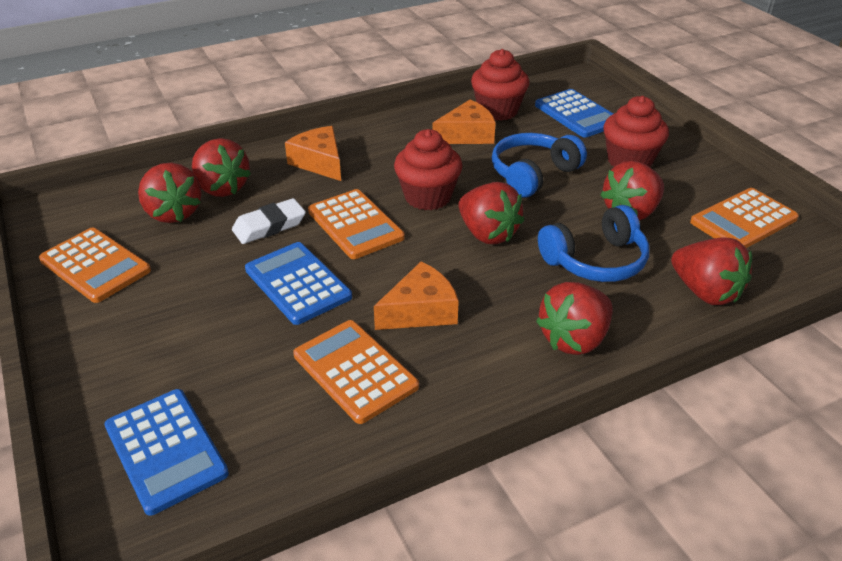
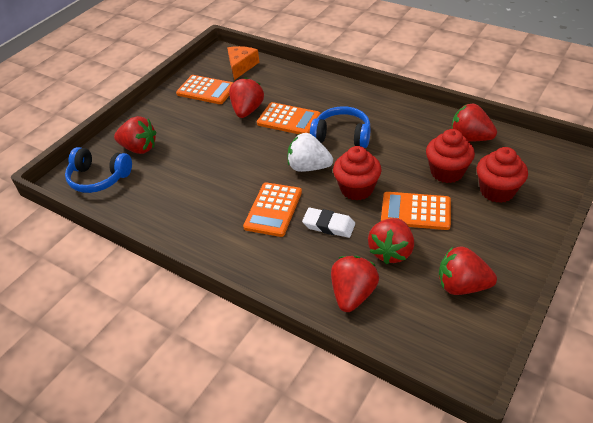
blue calculator: 3 -> 0
orange cheese: 3 -> 1
white strawberry: 0 -> 1

